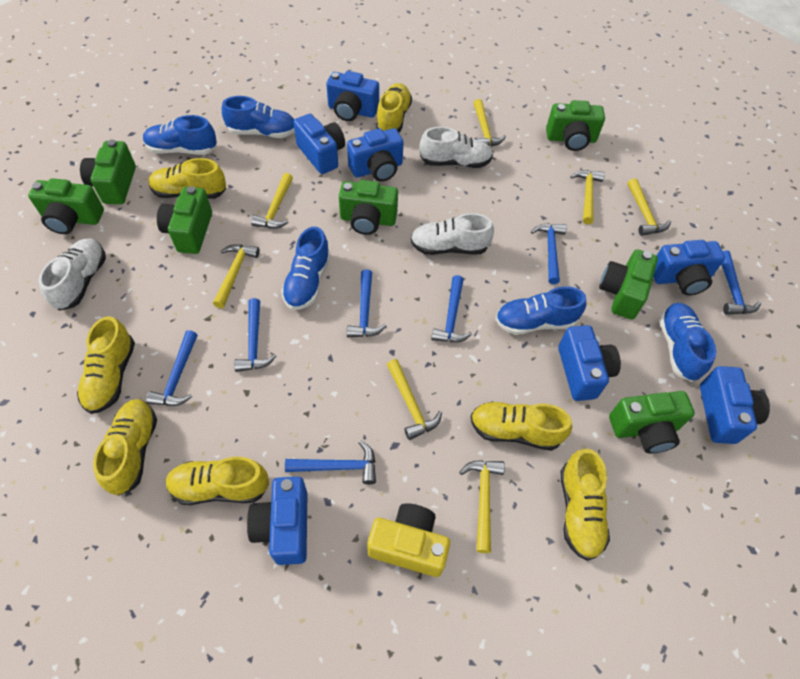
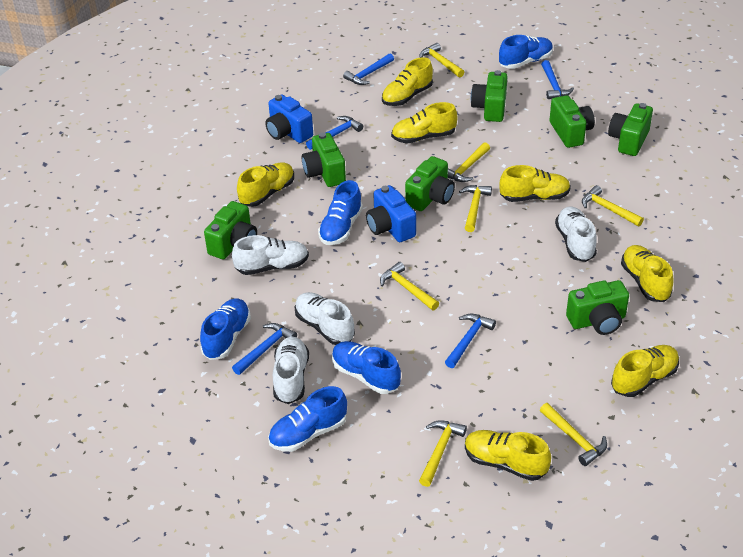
blue camera: 7 -> 2
blue hammer: 7 -> 5
white shoe: 3 -> 4
yellow camera: 1 -> 0

